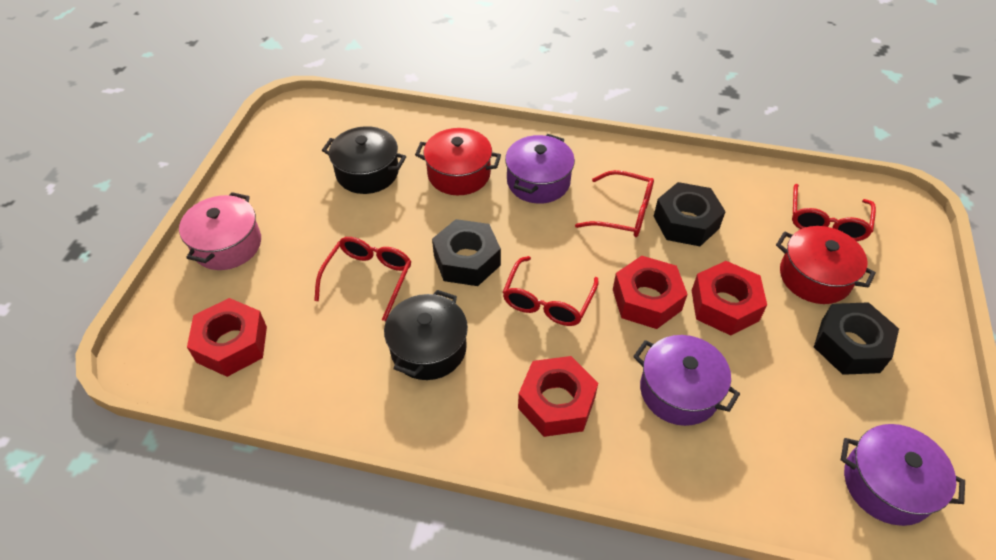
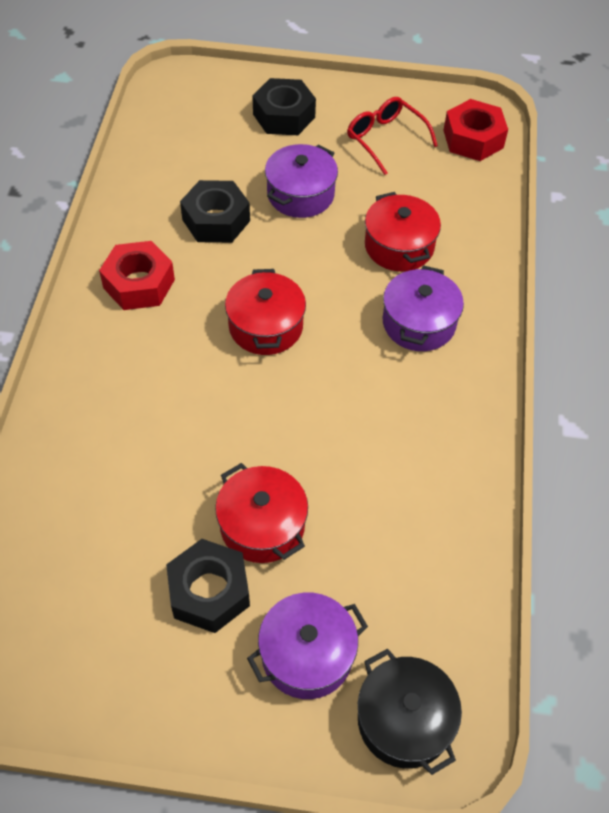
black pot: 2 -> 1
pink pot: 1 -> 0
red glasses: 4 -> 1
red nut: 4 -> 2
red pot: 2 -> 3

